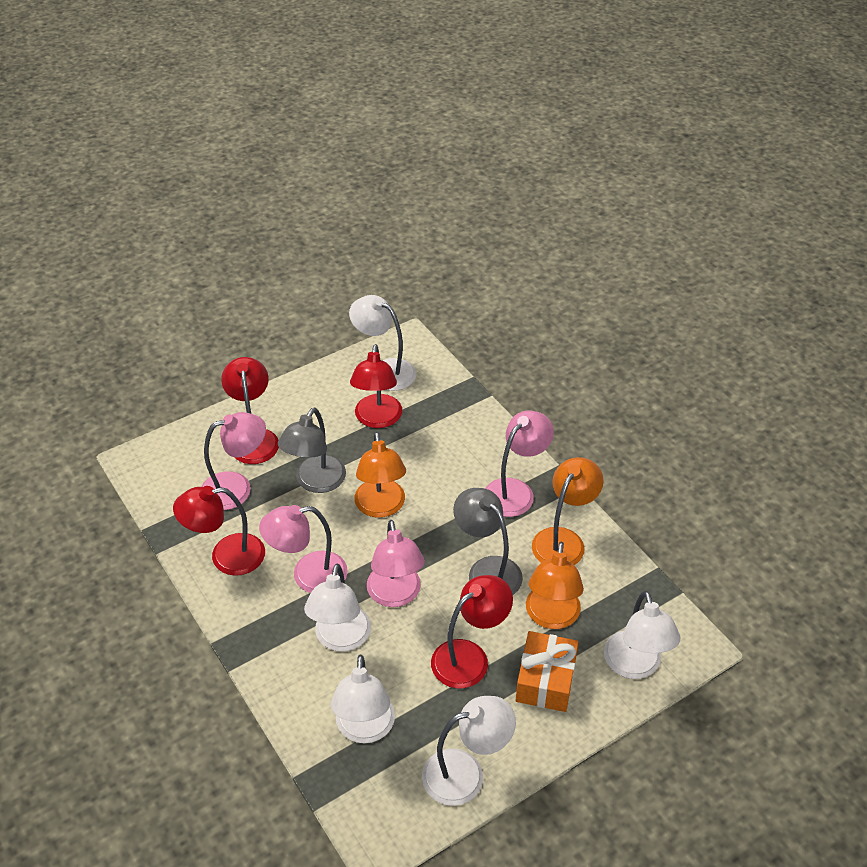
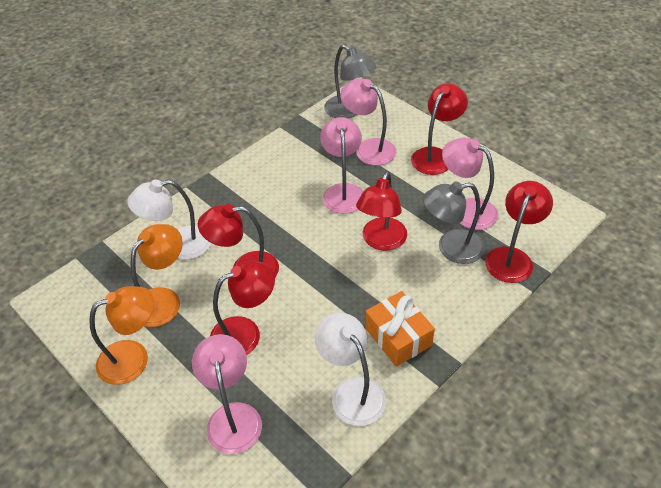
orange lamp: 3 -> 2
red lamp: 4 -> 5
white lamp: 5 -> 2

